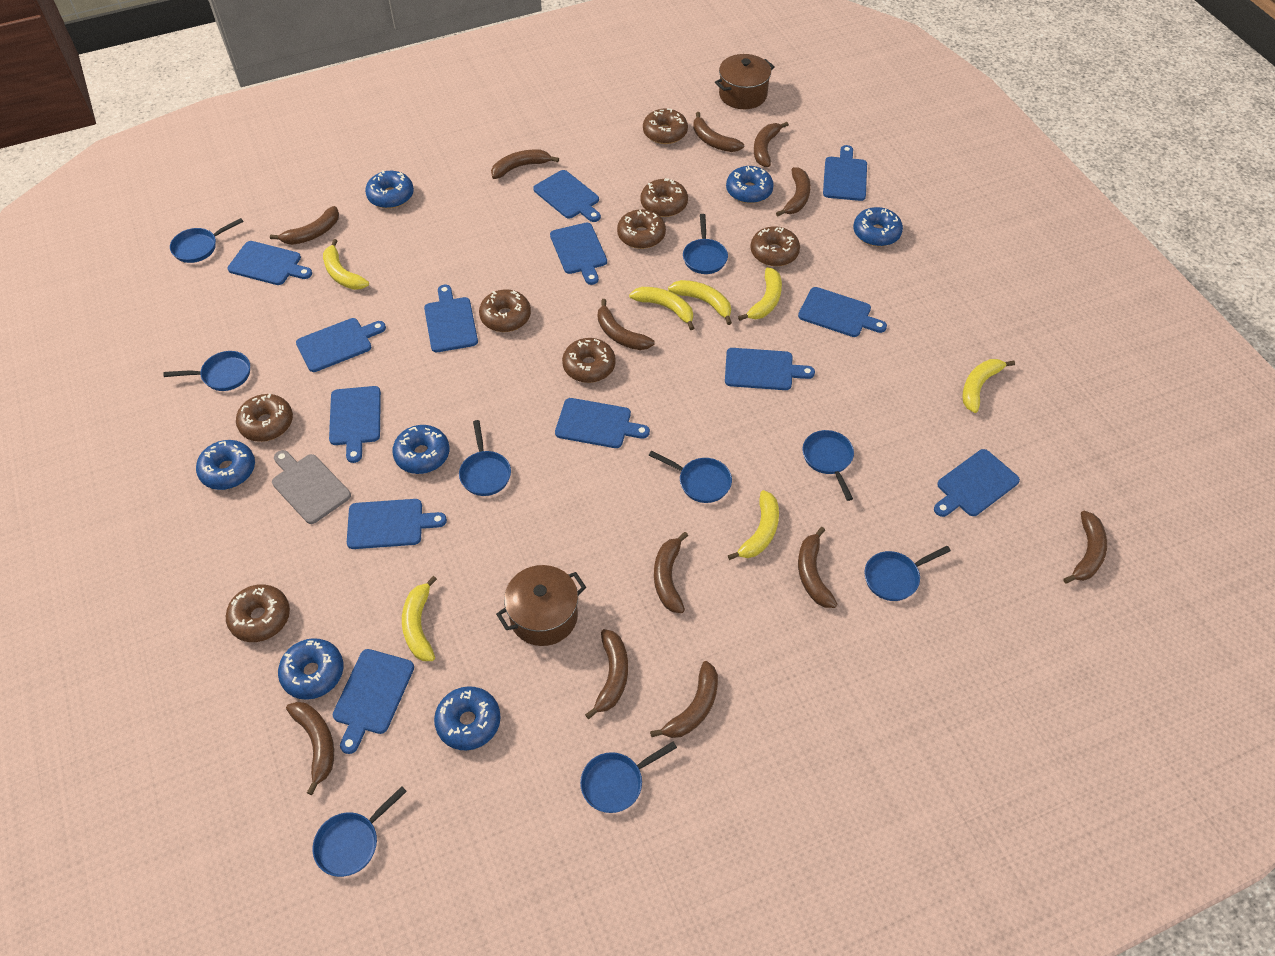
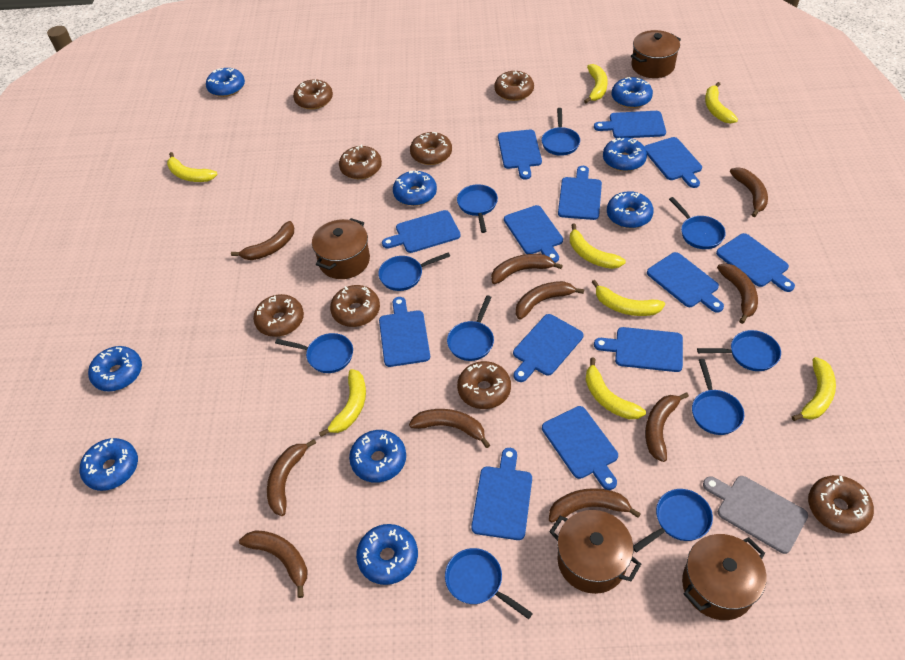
blue donut: 7 -> 9
blue pan: 9 -> 10
brown banana: 12 -> 10
brown pot: 2 -> 4
yellow banana: 7 -> 8

